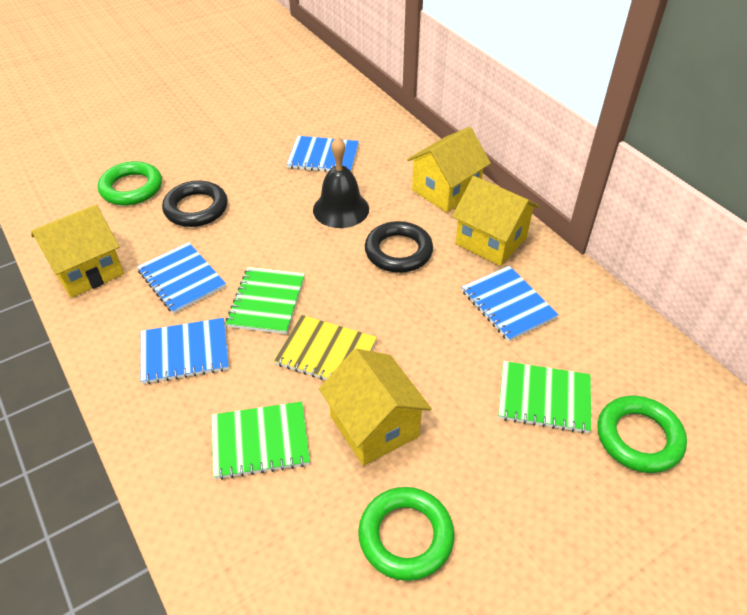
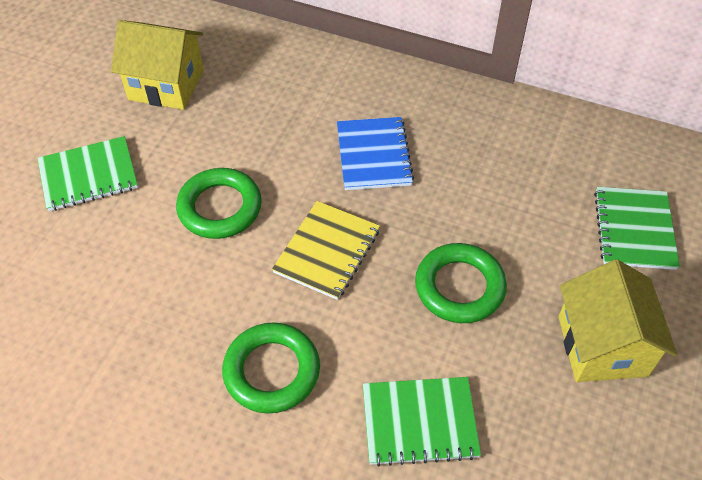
black bell: 1 -> 0
black ring: 2 -> 0
blue notebook: 4 -> 1
yellow house: 4 -> 2

